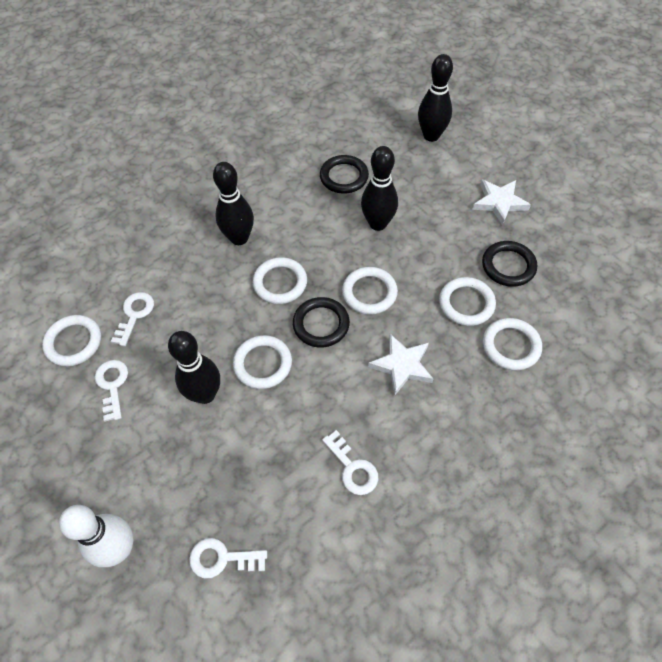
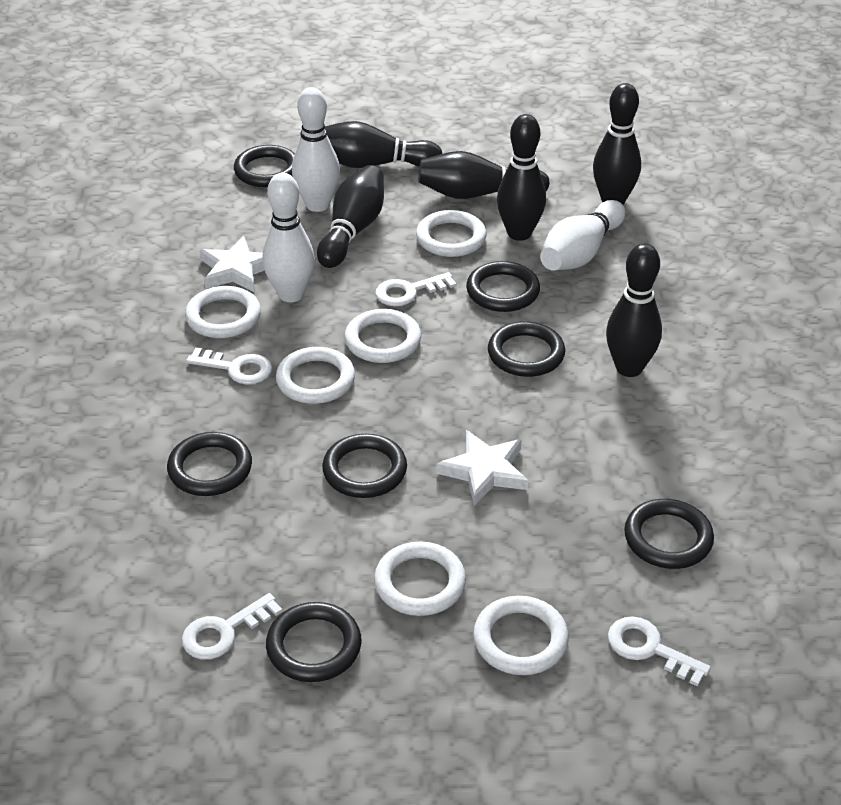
black bowling pin: 4 -> 6
black ring: 3 -> 7
white bowling pin: 1 -> 3

